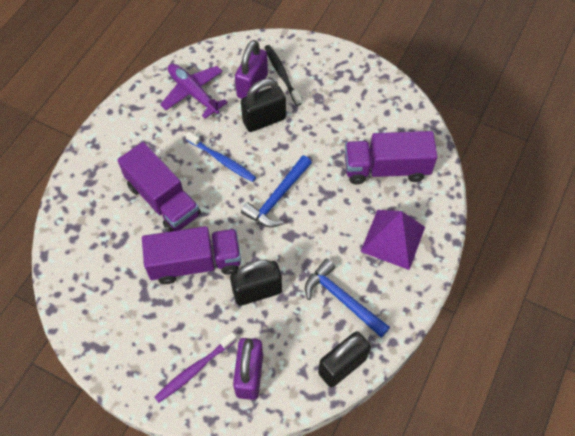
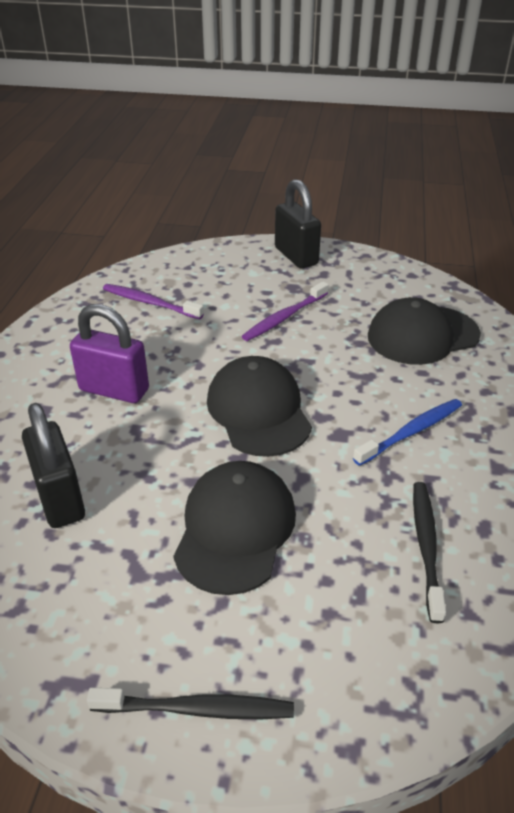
black cap: 0 -> 3
black padlock: 3 -> 2
black toothbrush: 1 -> 2
blue hammer: 2 -> 0
purple padlock: 2 -> 1
purple plane: 1 -> 0
purple pyramid: 1 -> 0
purple toothbrush: 1 -> 2
purple truck: 3 -> 0

